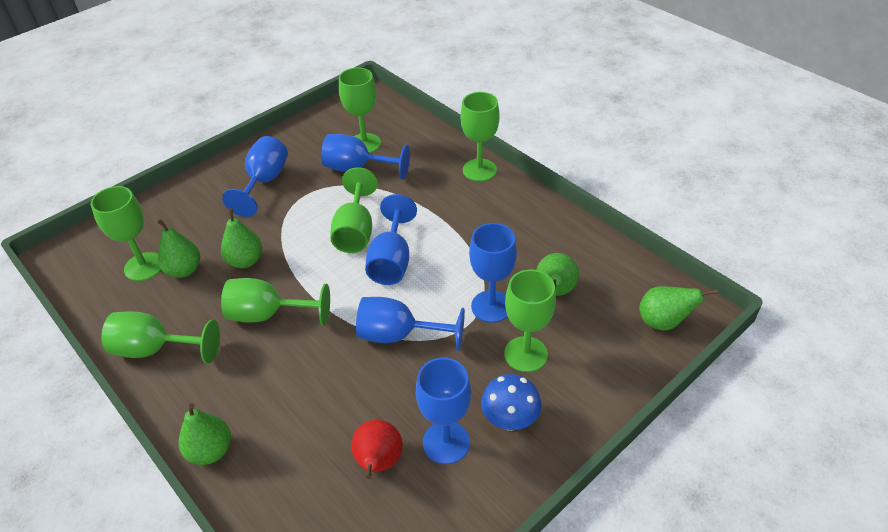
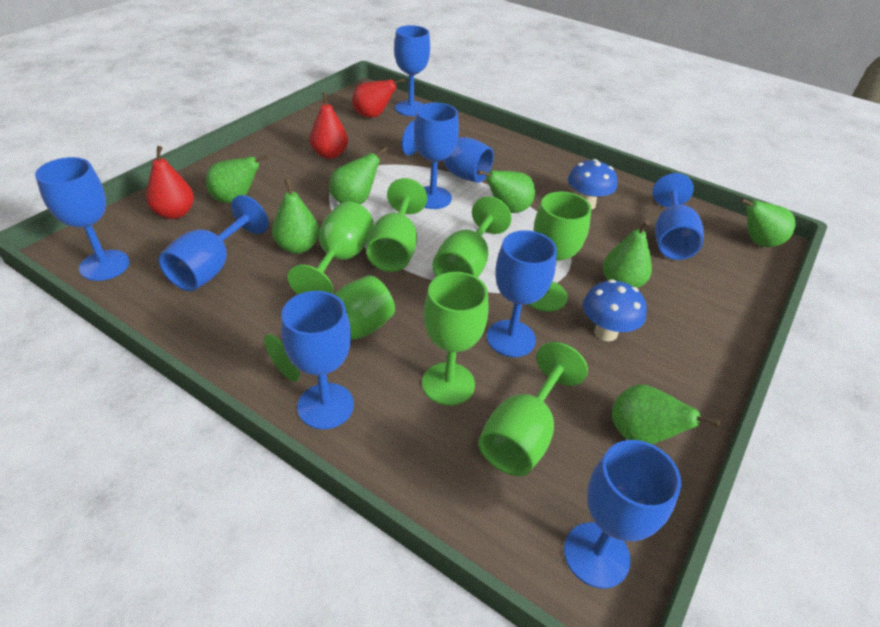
blue goblet: 6 -> 9
blue mushroom: 1 -> 2
green pear: 5 -> 7
red pear: 1 -> 3

